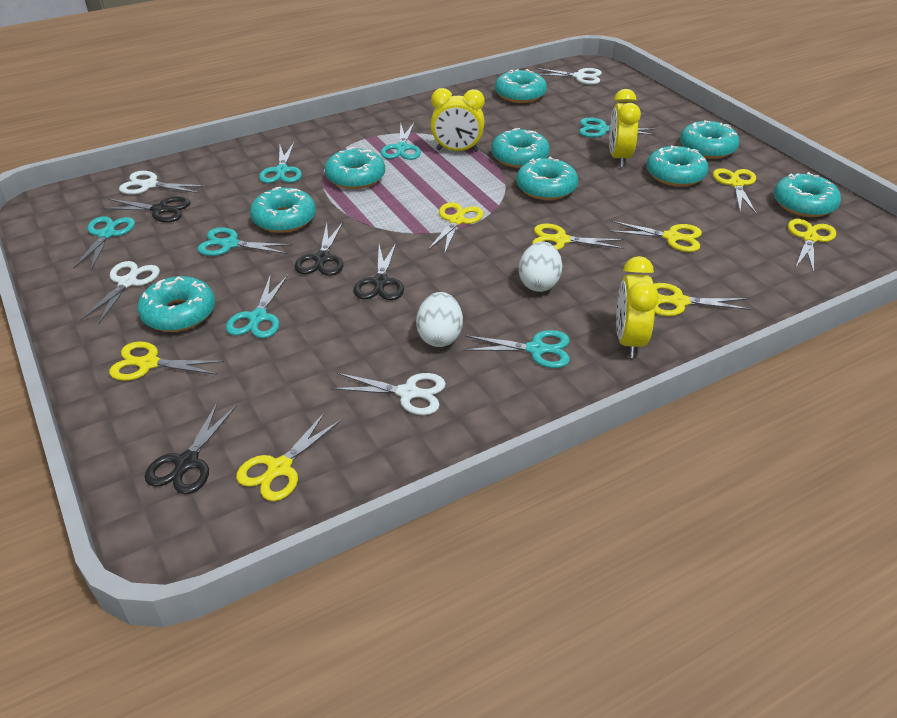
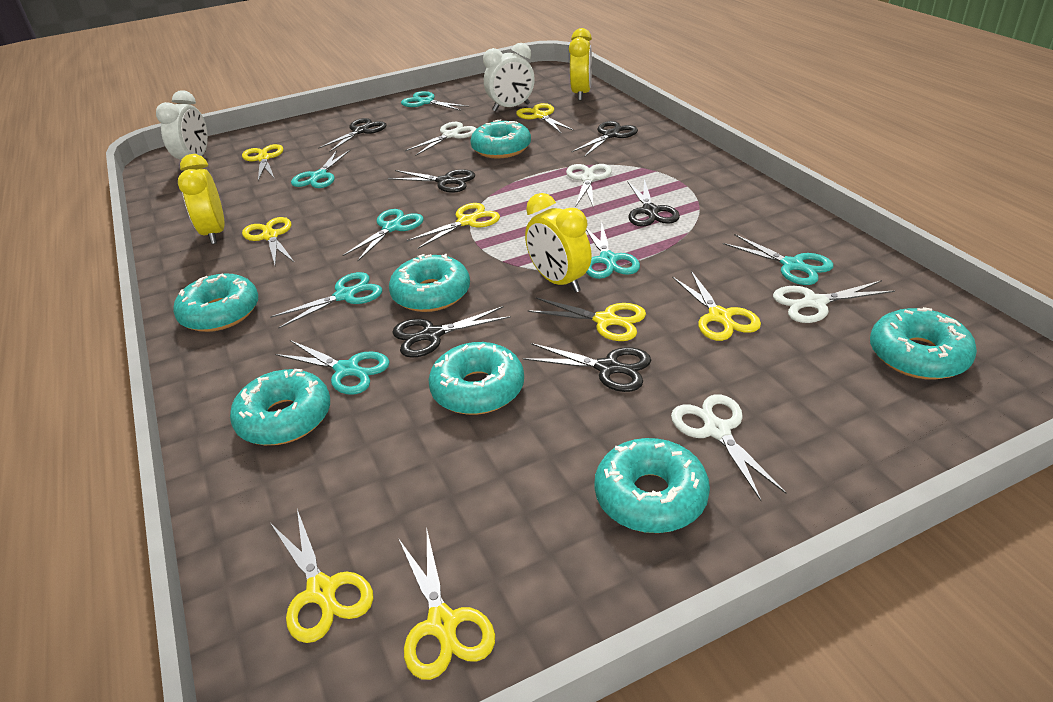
black scissors: 4 -> 6
turquoise donut: 9 -> 7
white clock: 0 -> 2
white egg: 2 -> 0

